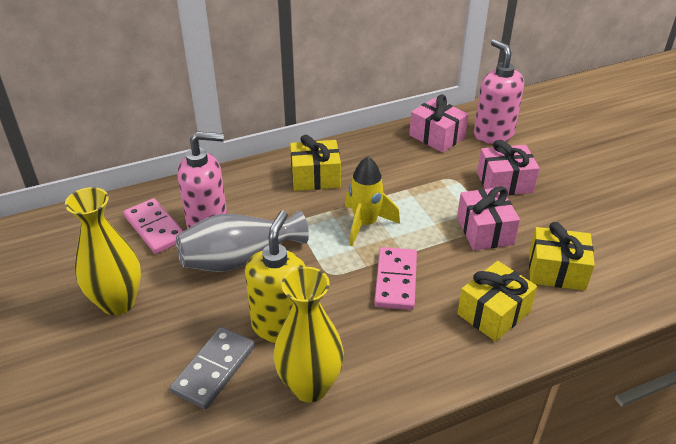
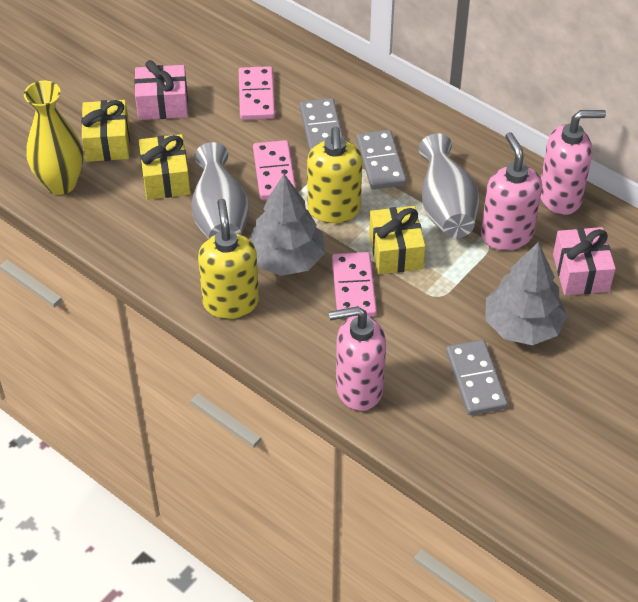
grey domino: 1 -> 3
grey tree: 0 -> 2
grey vase: 1 -> 2
pink domino: 2 -> 3
pink gift: 3 -> 2
pink soap dispenser: 2 -> 3
yellow rocket: 1 -> 0
yellow soap dispenser: 1 -> 2
yellow vase: 2 -> 1

